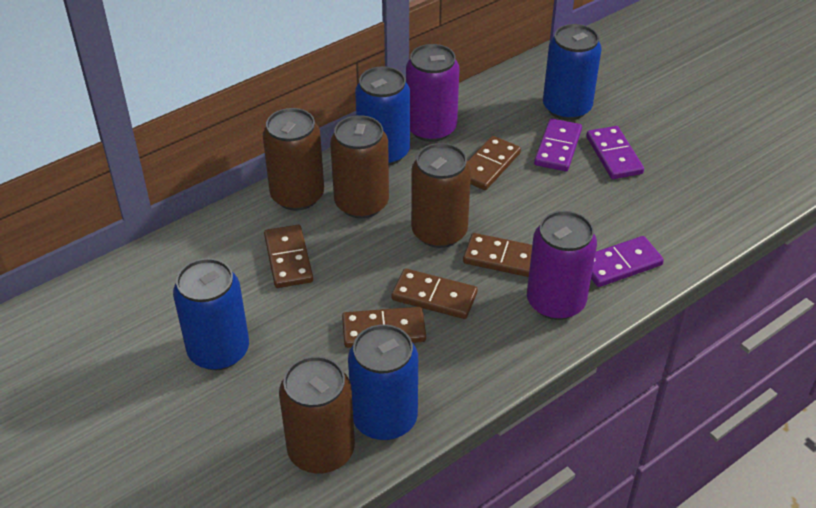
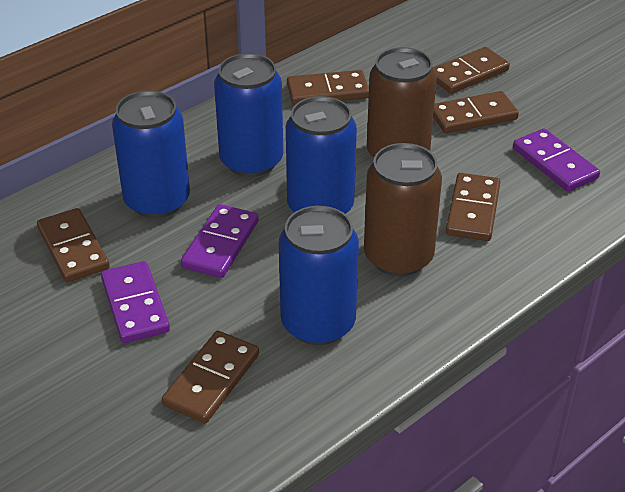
brown can: 4 -> 2
brown domino: 5 -> 6
purple can: 2 -> 0

